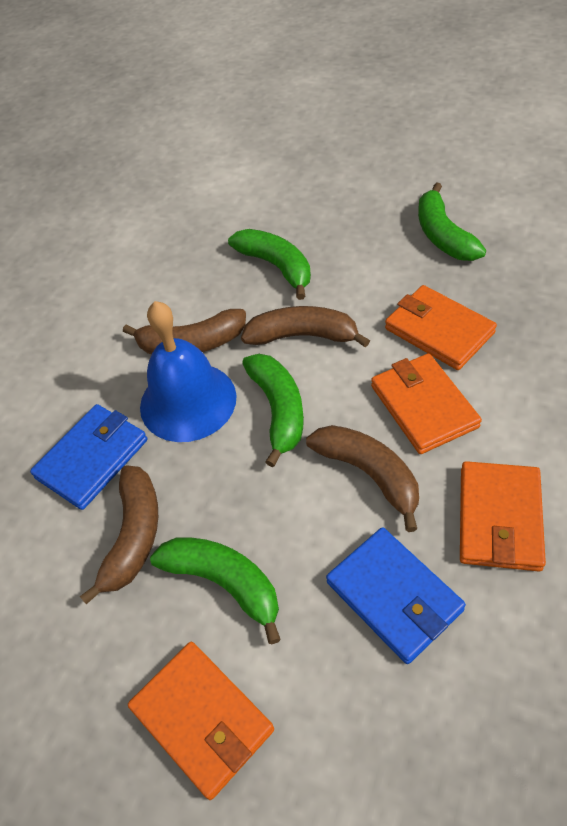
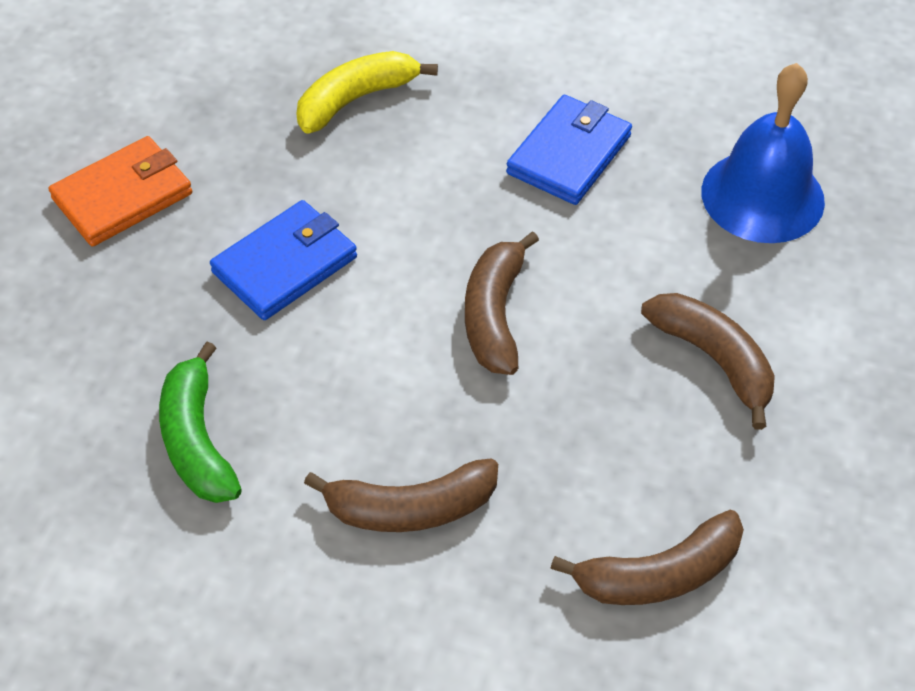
green banana: 4 -> 1
orange wallet: 4 -> 1
yellow banana: 0 -> 1

